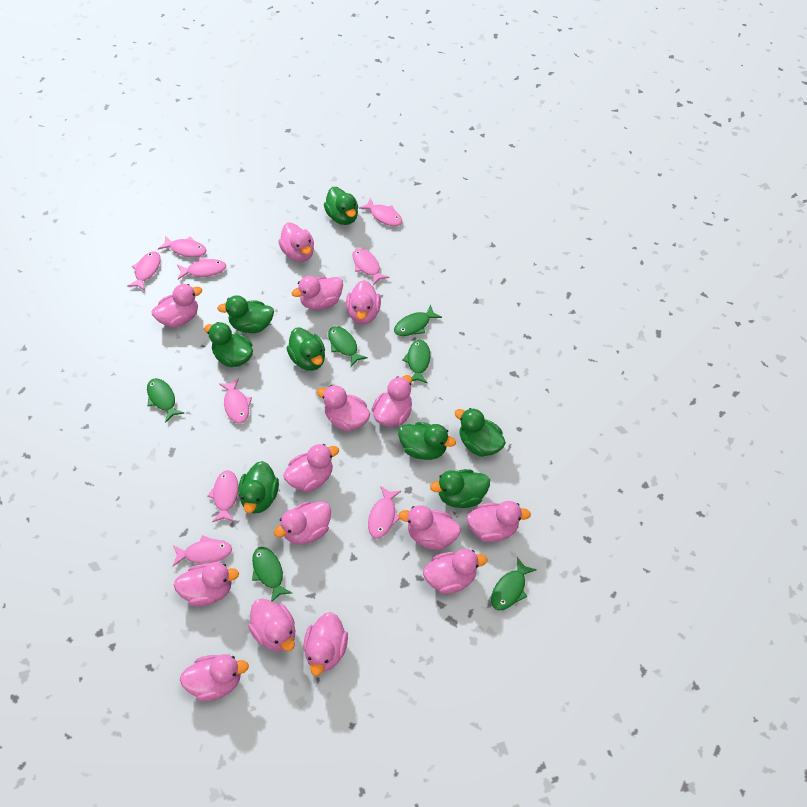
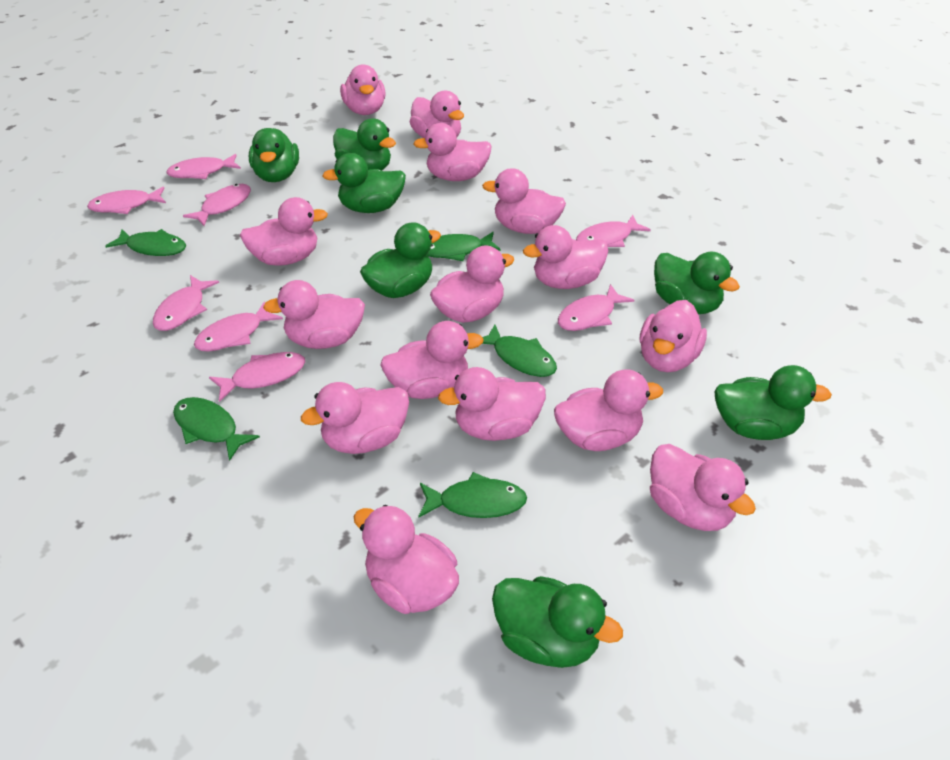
green duck: 8 -> 7
green fish: 6 -> 5
pink fish: 9 -> 8

